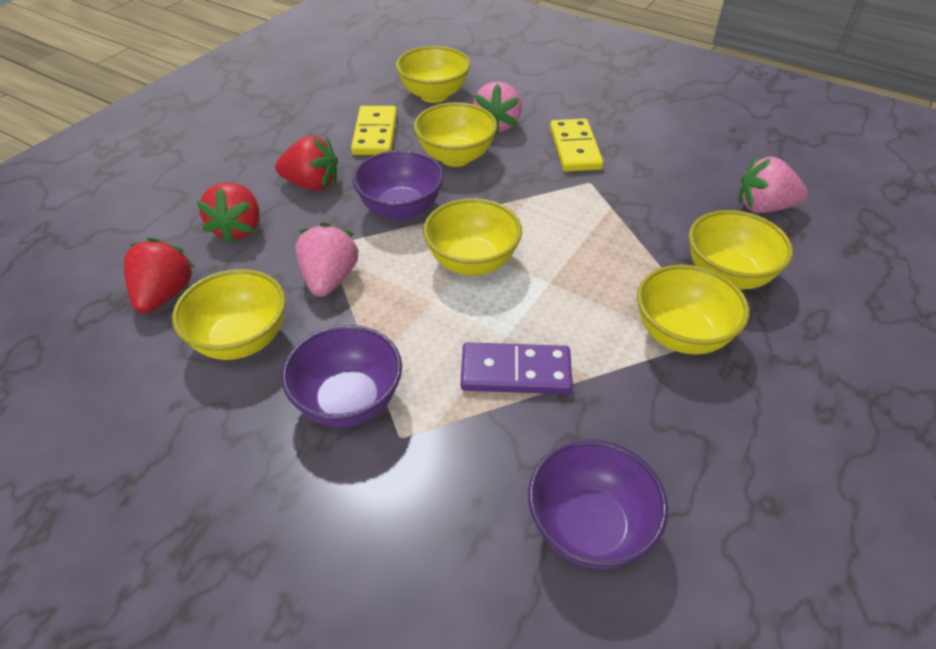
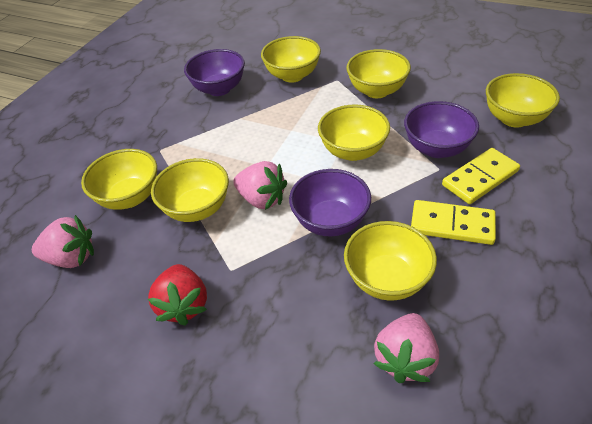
purple domino: 1 -> 0
red strawberry: 3 -> 1
yellow bowl: 6 -> 7

